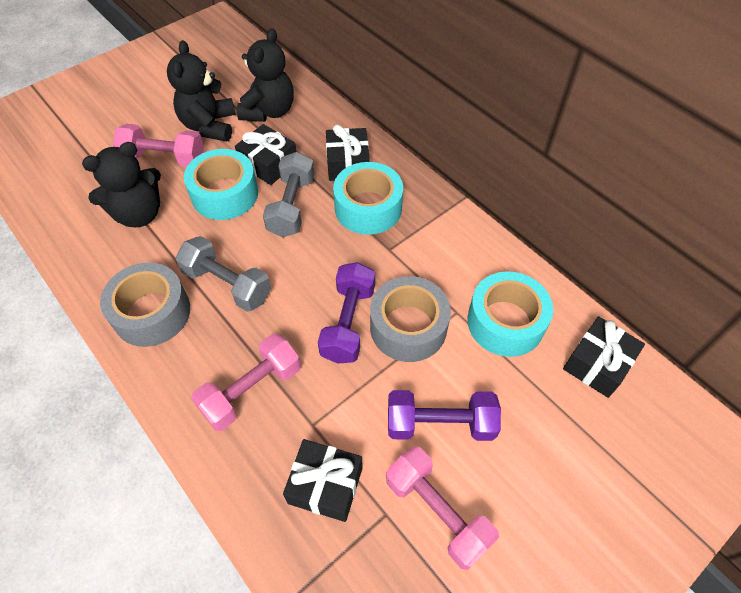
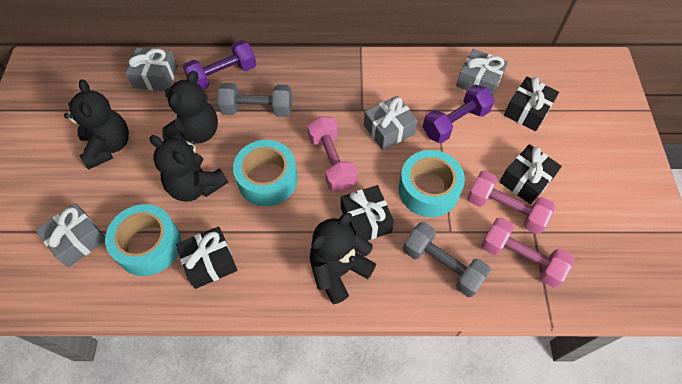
black teddy bear: 3 -> 4
grey gift: 0 -> 4
grey tape: 2 -> 0

